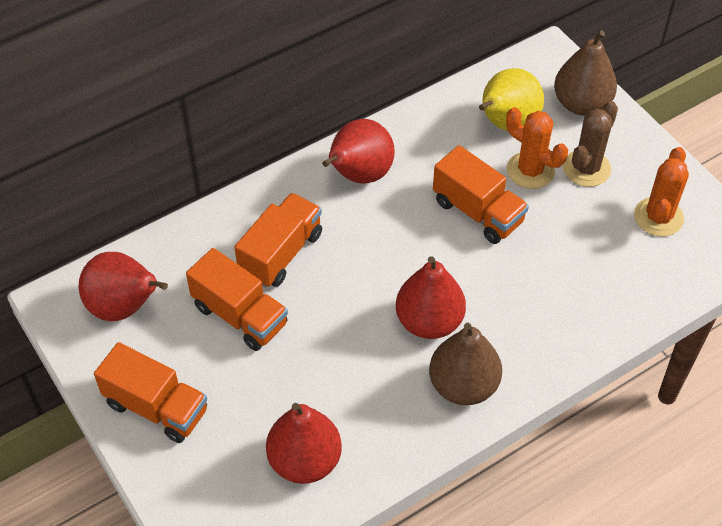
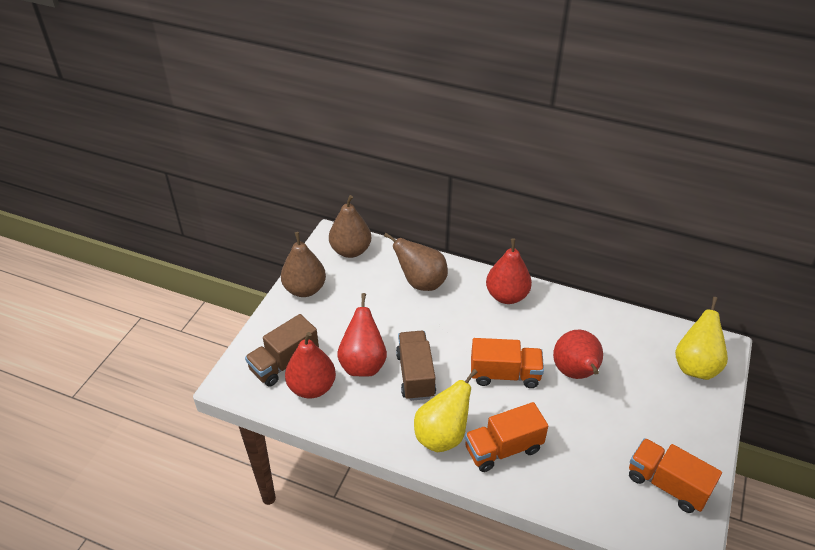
brown cactus: 1 -> 0
brown pear: 2 -> 3
brown truck: 0 -> 2
orange cactus: 2 -> 0
orange truck: 4 -> 3
yellow pear: 1 -> 2

